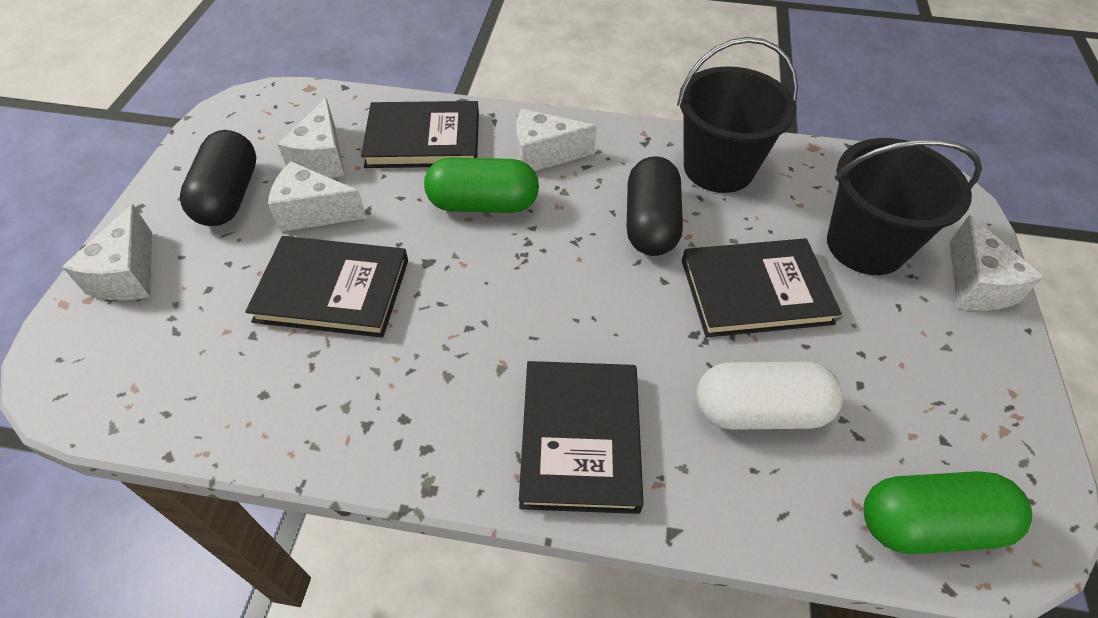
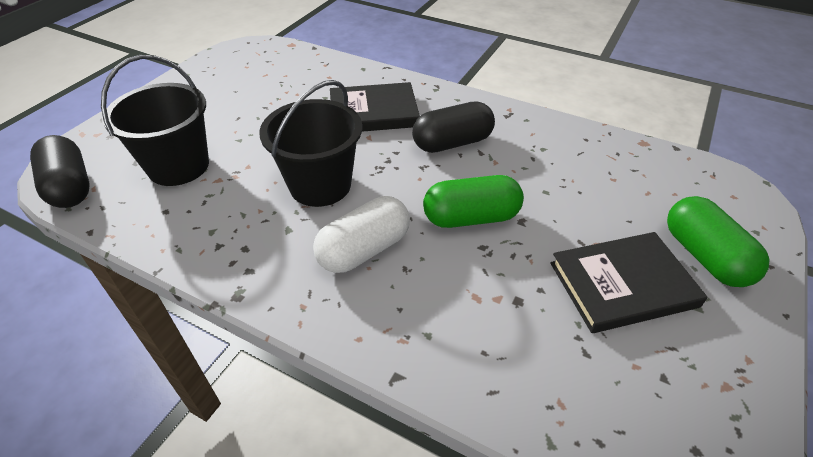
black book: 4 -> 2
white cheese: 5 -> 0

